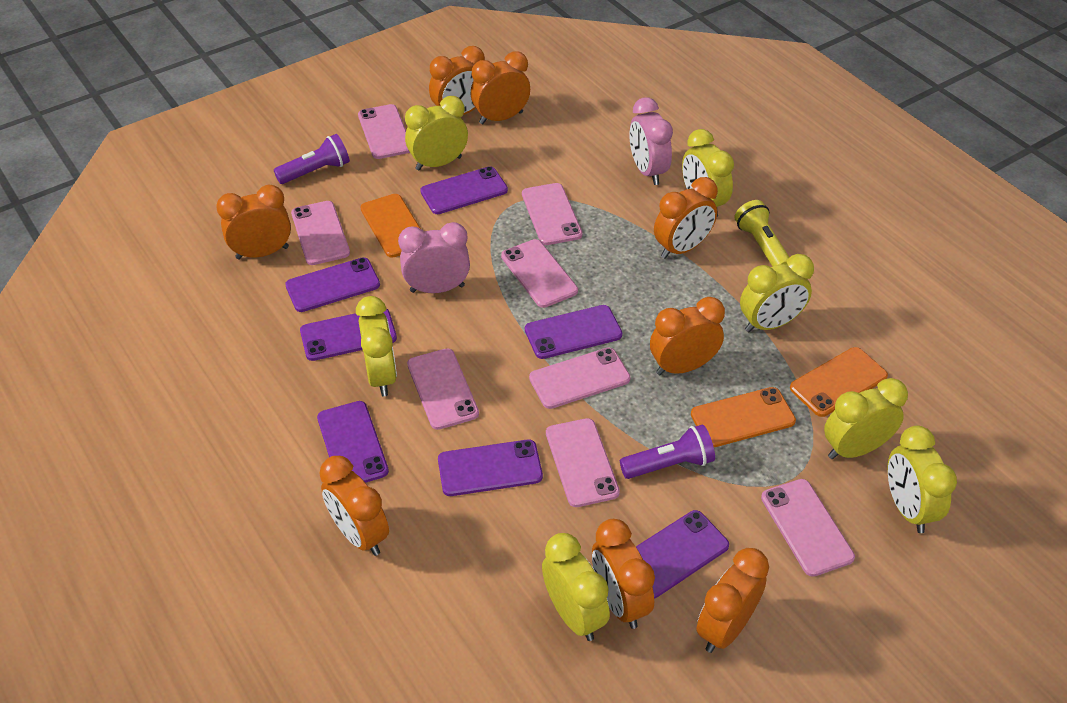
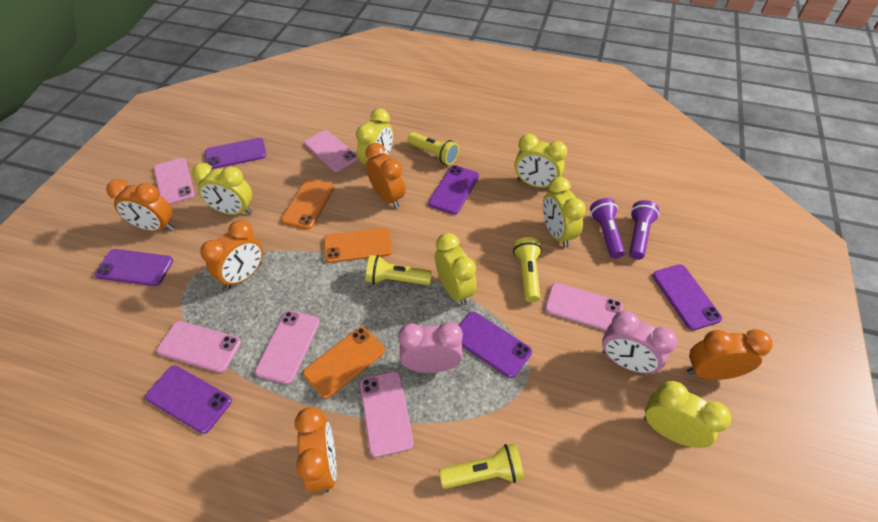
orange clock: 8 -> 5
pink phone: 8 -> 6
purple phone: 7 -> 6
yellow clock: 7 -> 6
yellow flashlight: 1 -> 4

